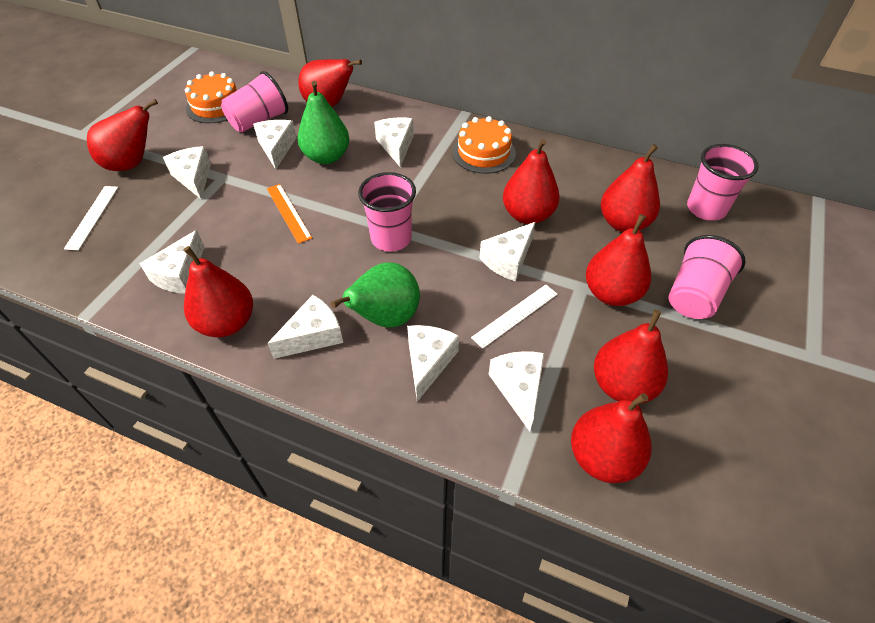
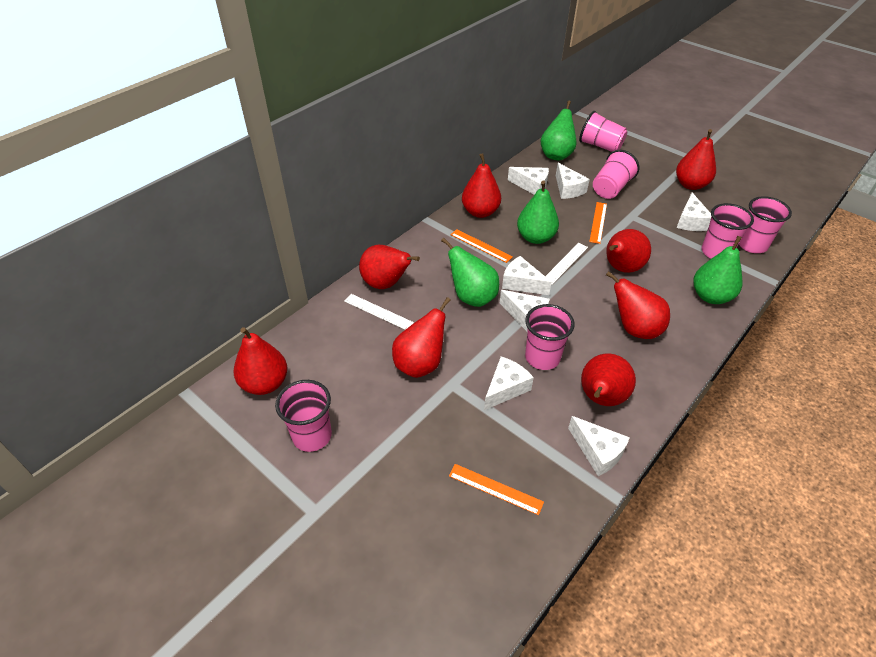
green pear: 2 -> 4
orange cake: 2 -> 0
orange ruler: 1 -> 3
pink cup: 4 -> 6
white cheese: 8 -> 7

